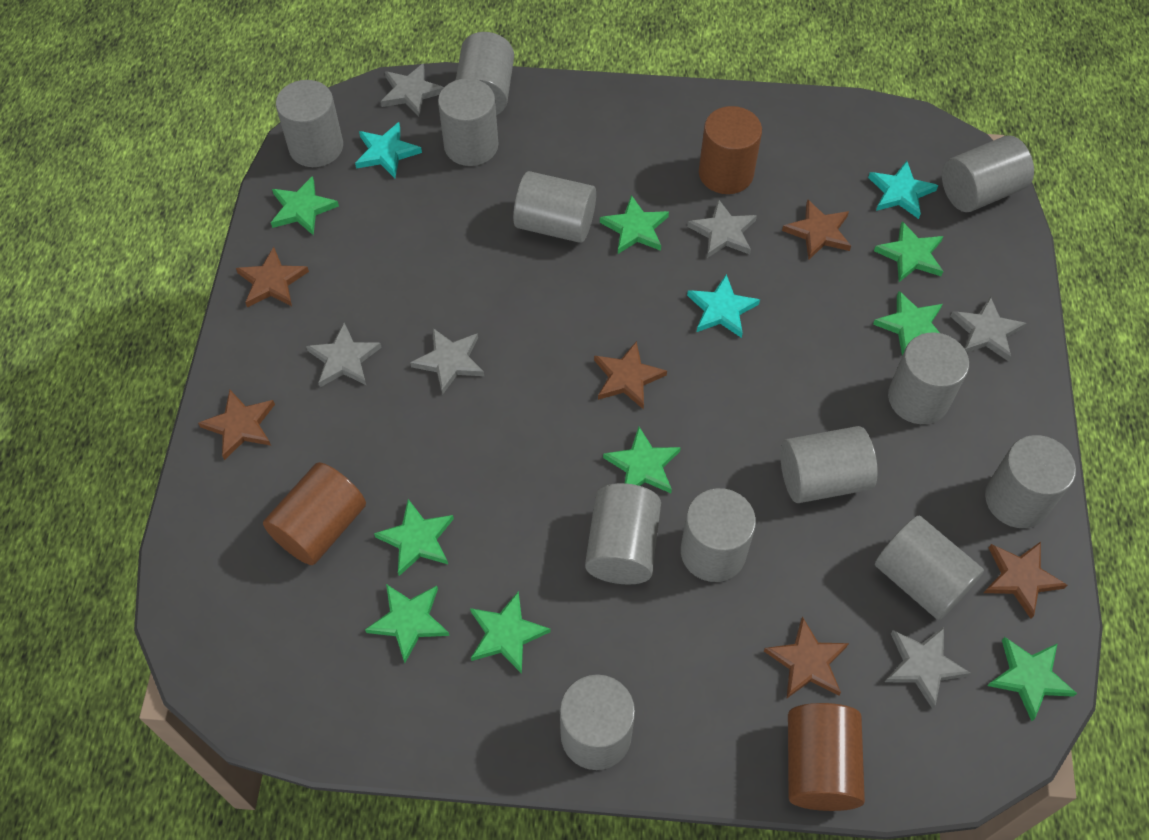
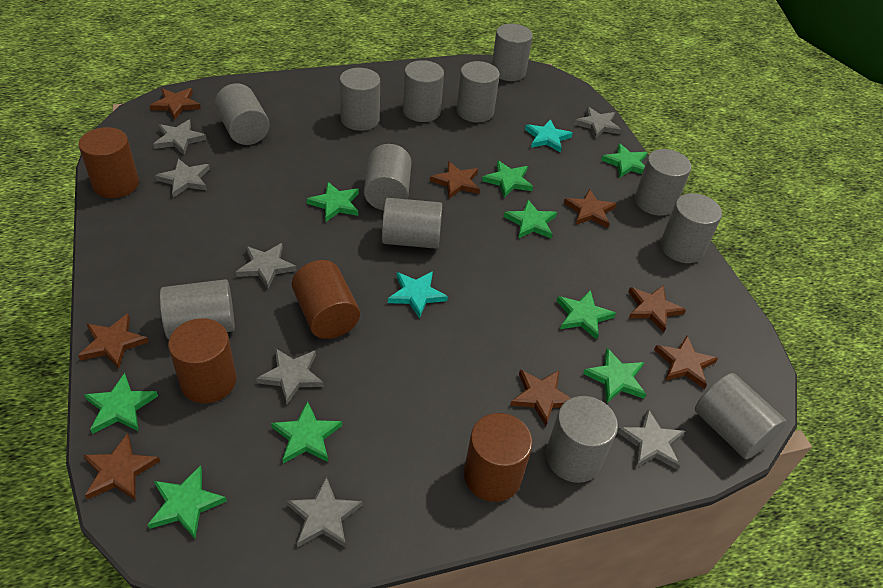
brown cylinder: 3 -> 4
brown star: 6 -> 8
grey star: 6 -> 7
turquoise star: 3 -> 2

